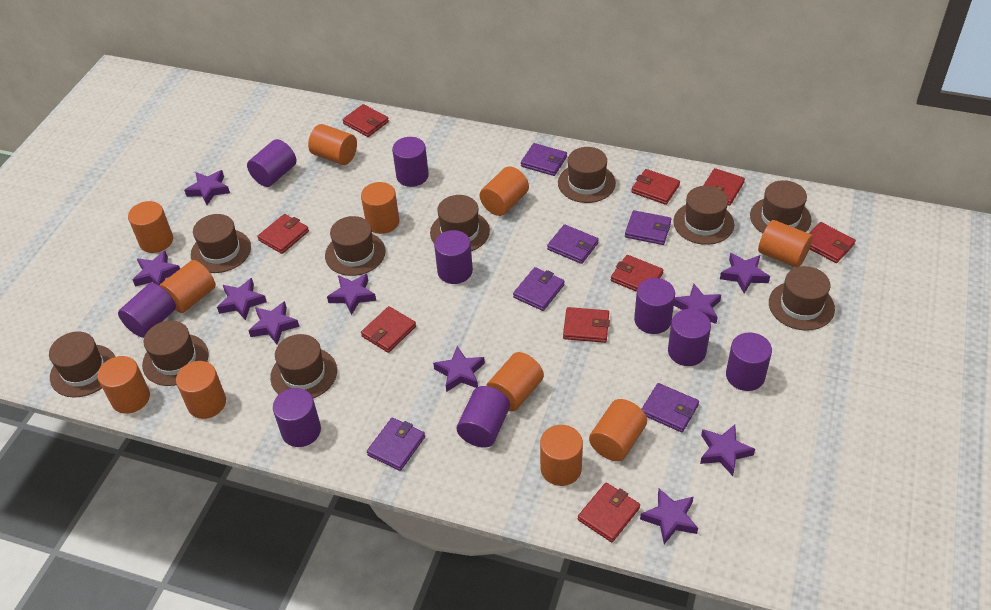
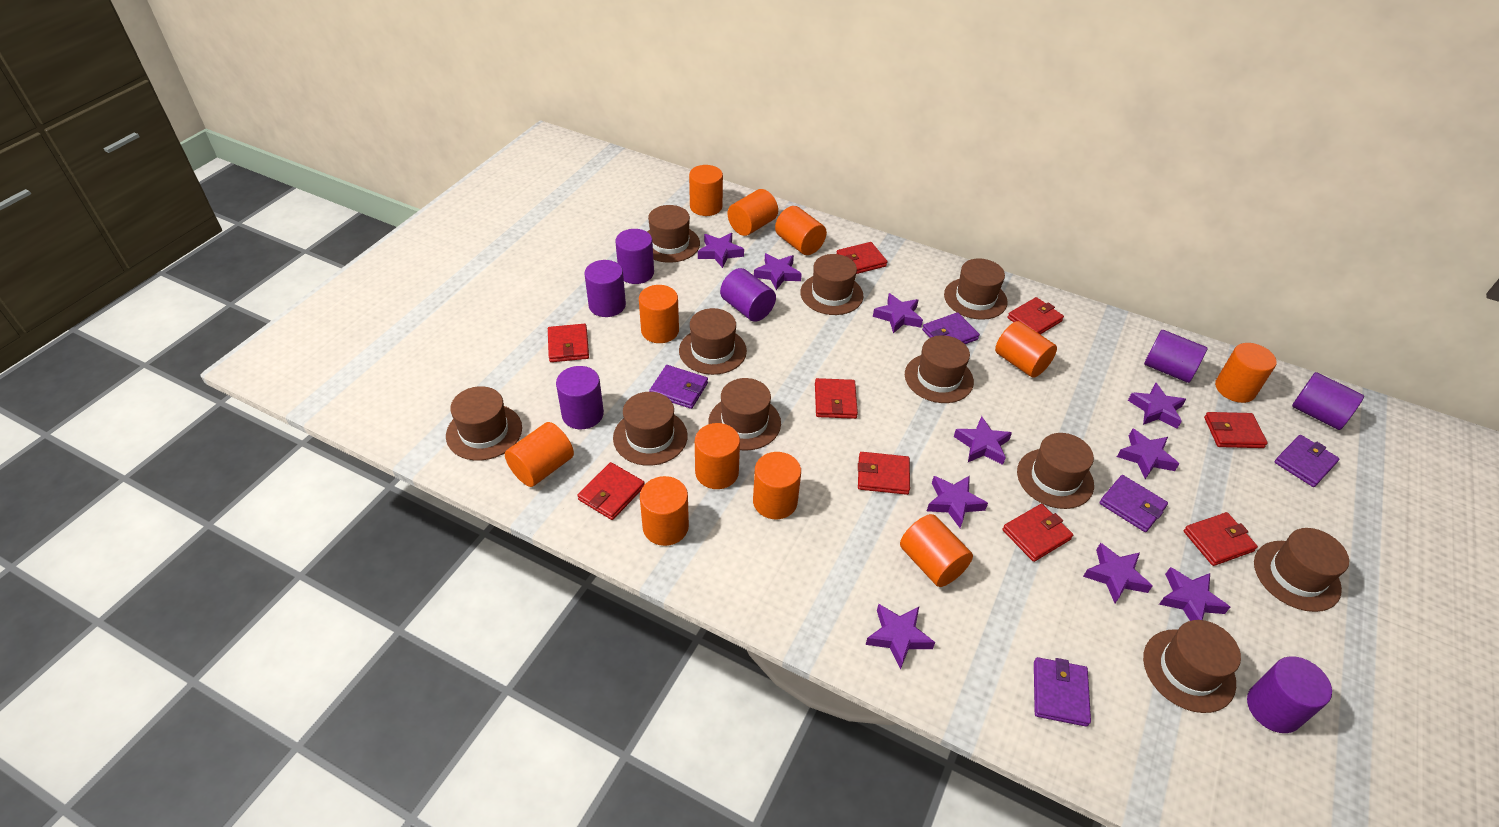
brown hat: 10 -> 11
purple cylinder: 9 -> 7
purple wallet: 6 -> 5

